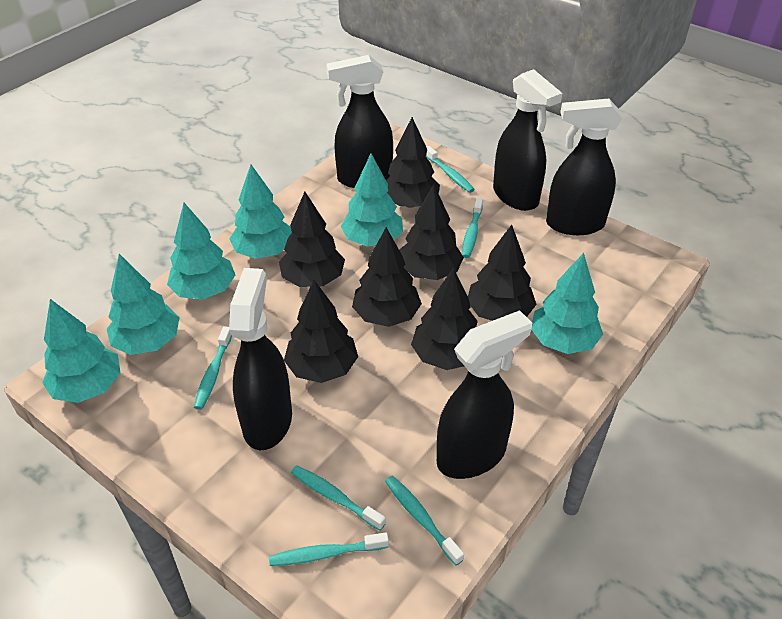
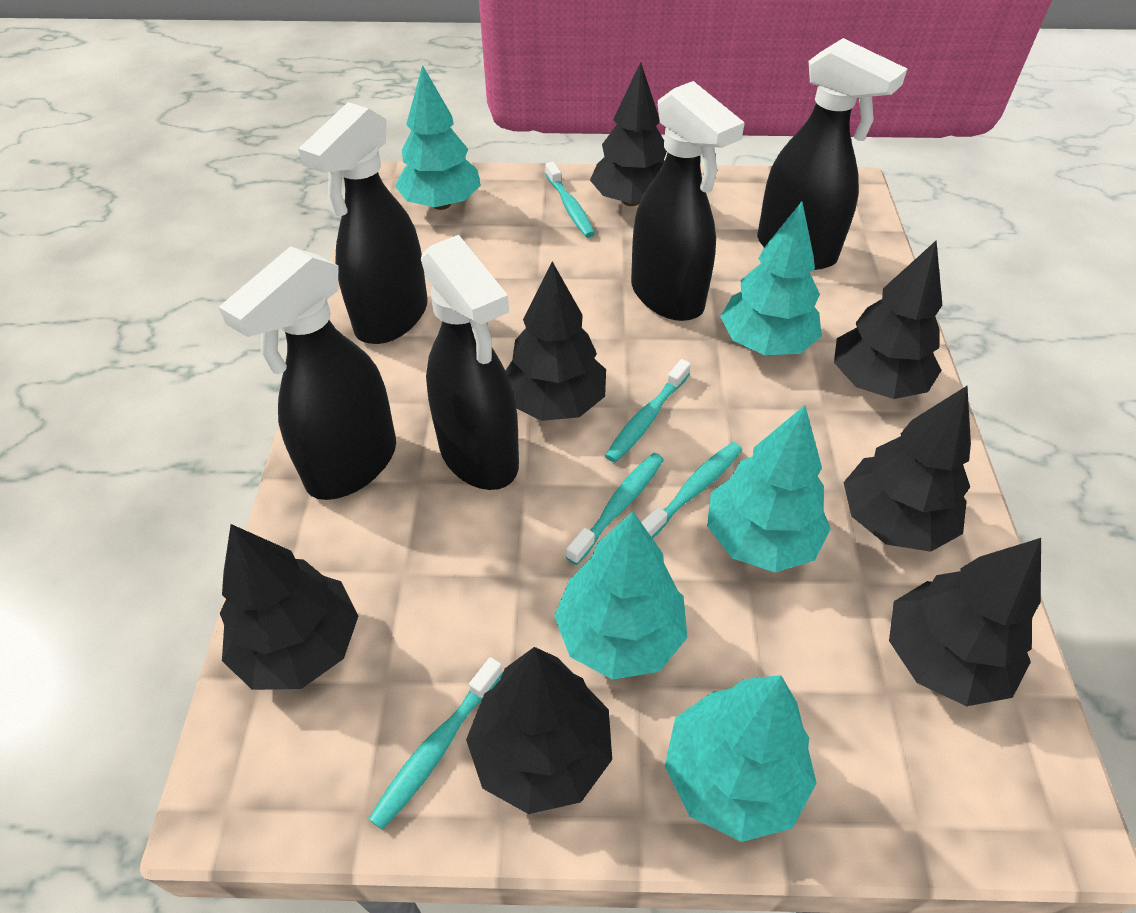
turquoise toothbrush: 6 -> 5
turquoise tree: 6 -> 5

